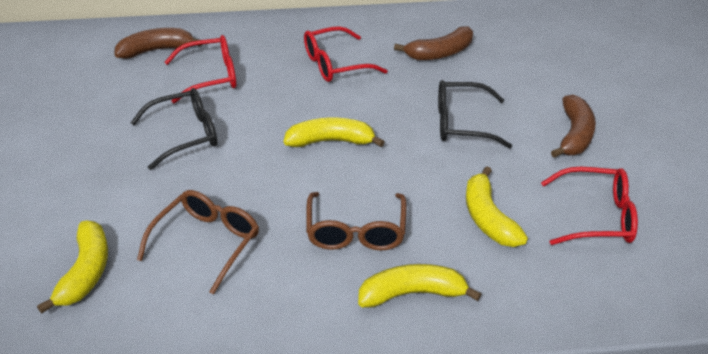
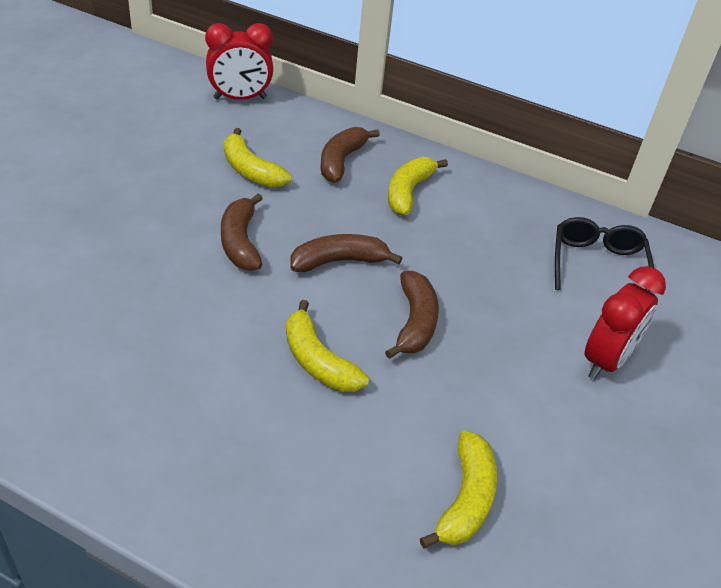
black glasses: 2 -> 1
brown banana: 3 -> 4
brown glasses: 2 -> 0
red clock: 0 -> 2
red glasses: 3 -> 0

